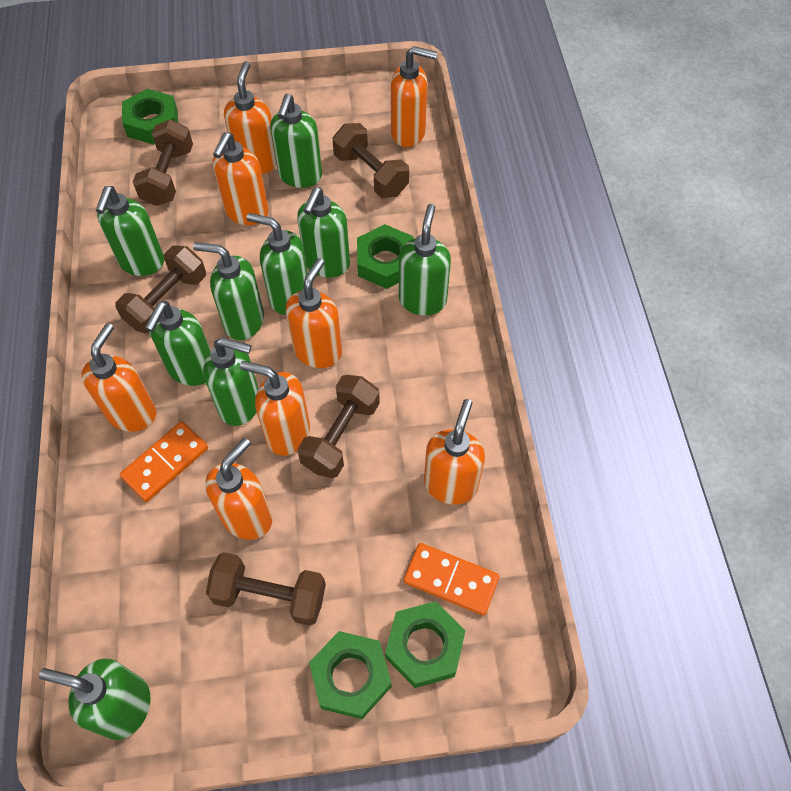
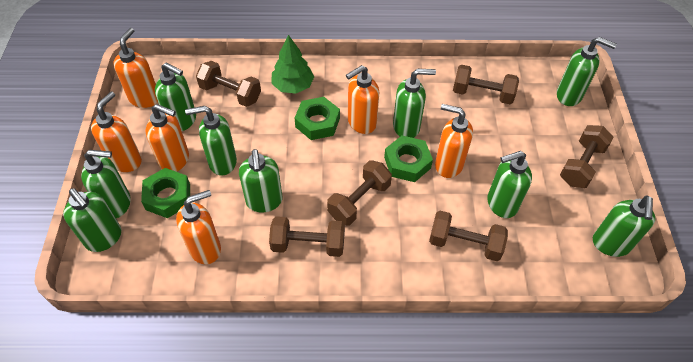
brown dumbbell: 5 -> 6
green nut: 4 -> 3
green tree: 0 -> 1
orange domino: 2 -> 0
orange soap dispenser: 8 -> 6

